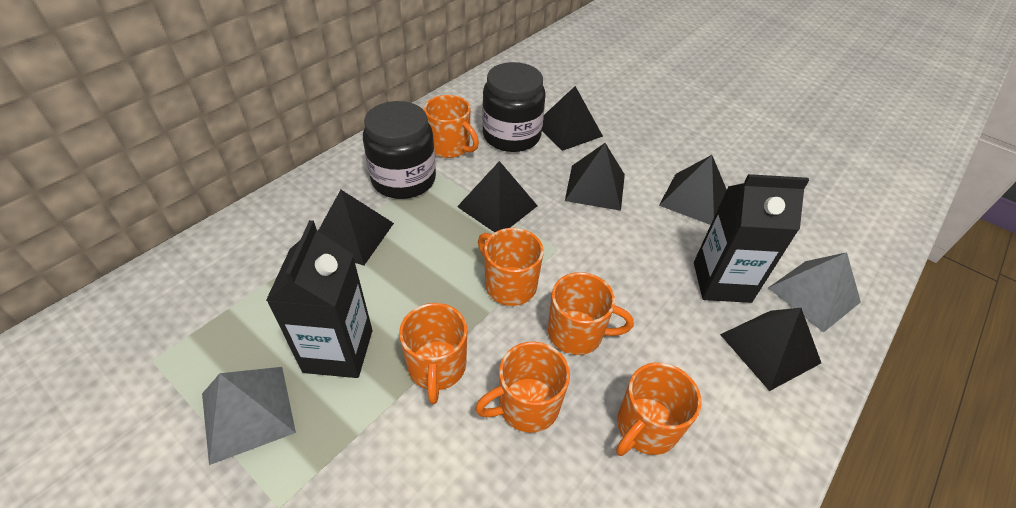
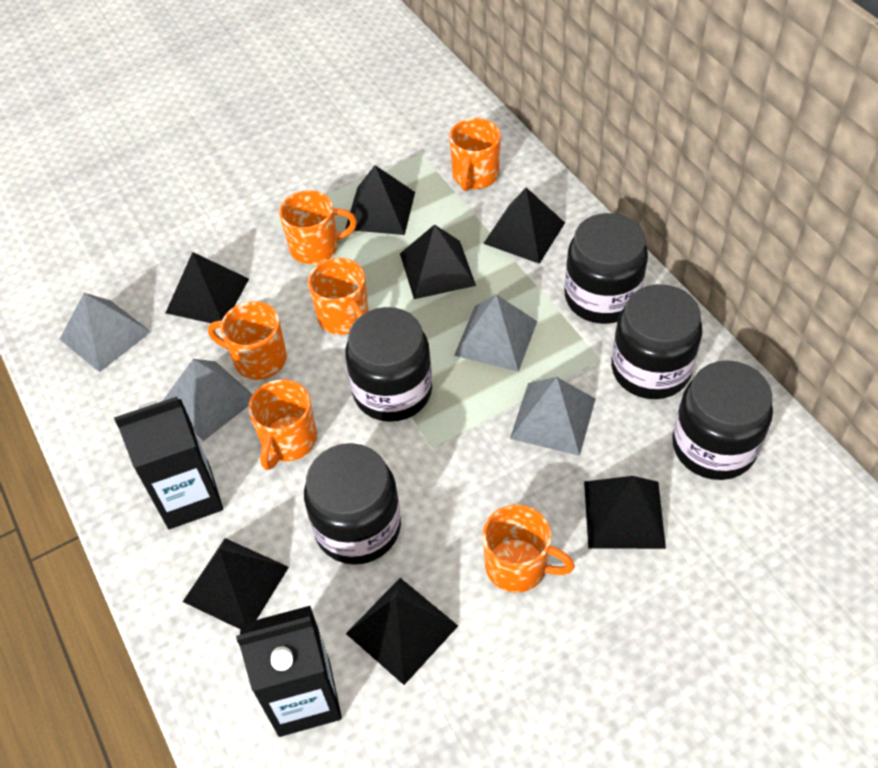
black jar: 2 -> 5
black pyramid: 6 -> 7
grey pyramid: 2 -> 4

